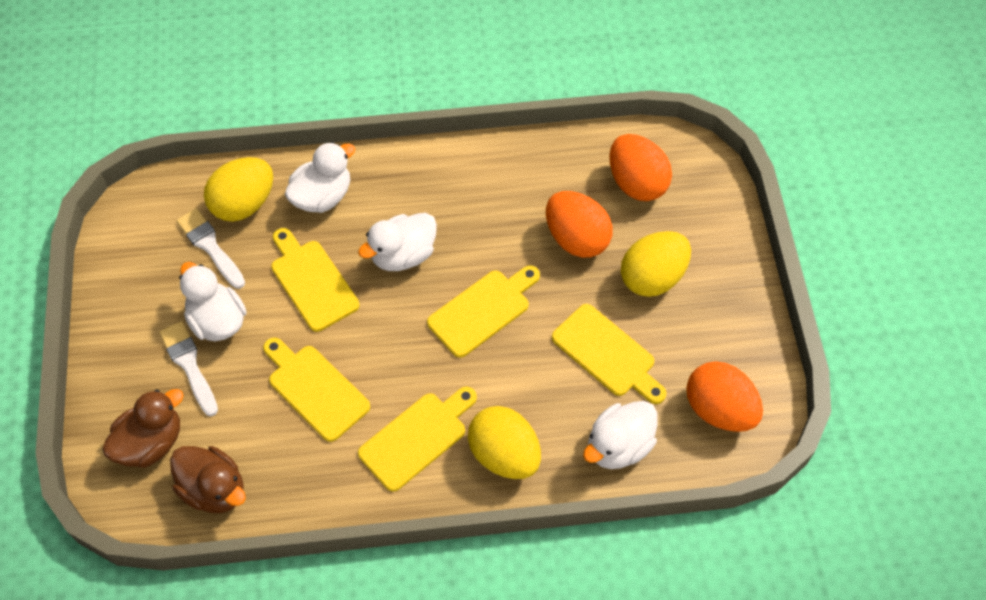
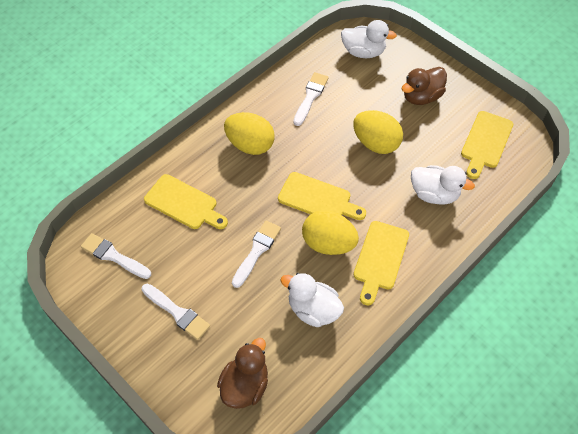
orange egg: 3 -> 0
white brush: 2 -> 4
white duck: 4 -> 3
yellow cutting board: 5 -> 4

